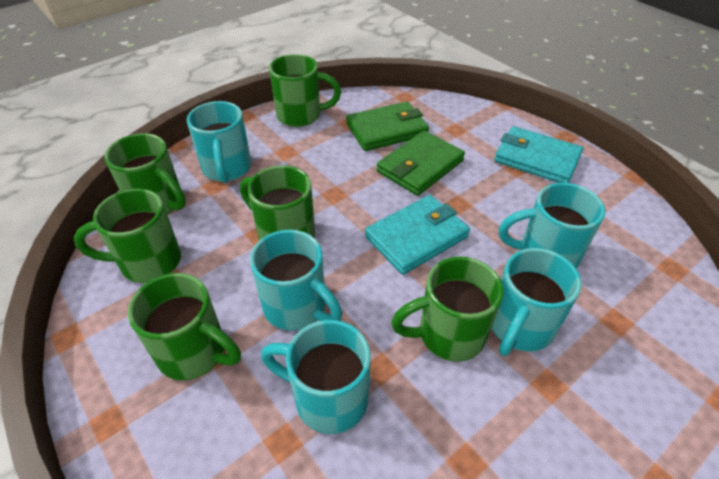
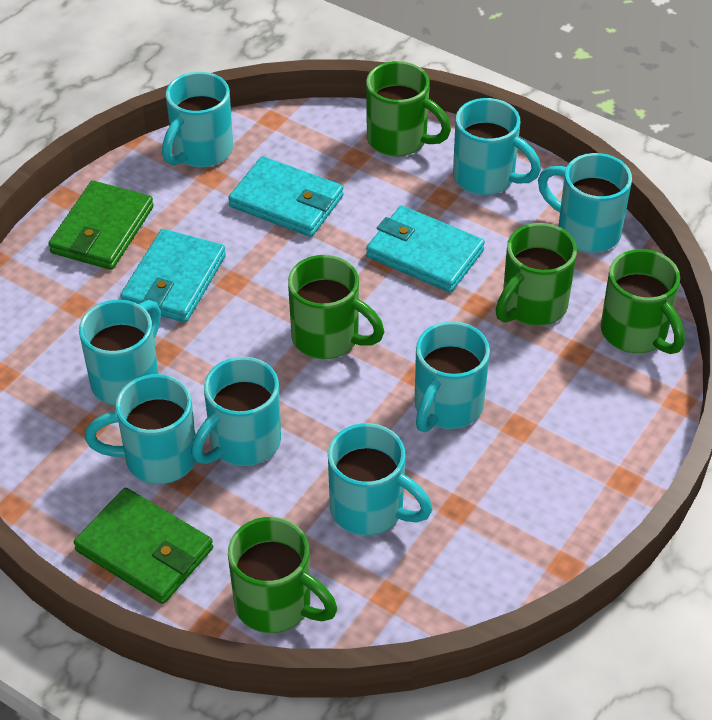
green mug: 6 -> 5
turquoise mug: 5 -> 8
turquoise wallet: 2 -> 3

